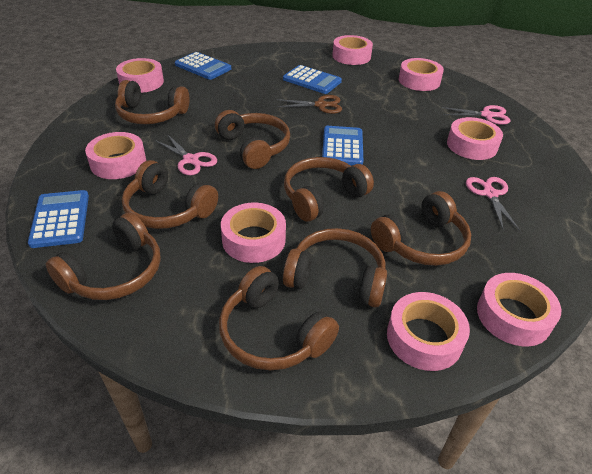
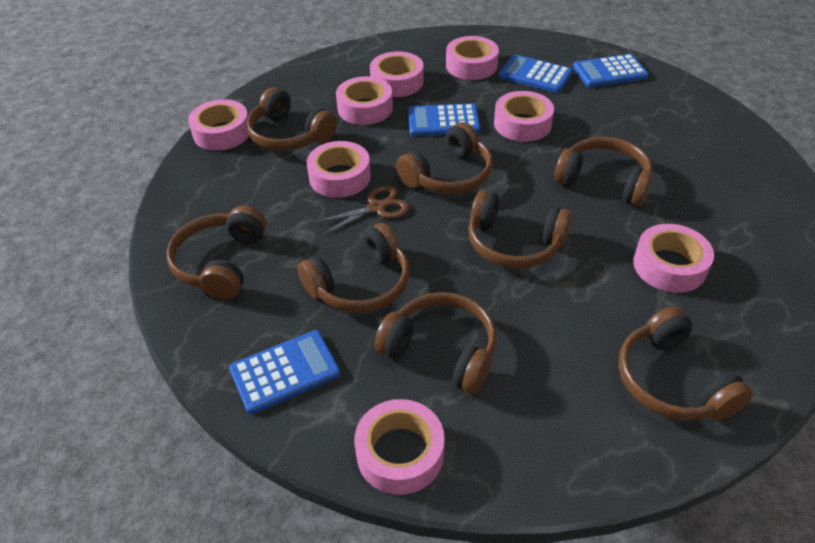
pink scissors: 3 -> 0

